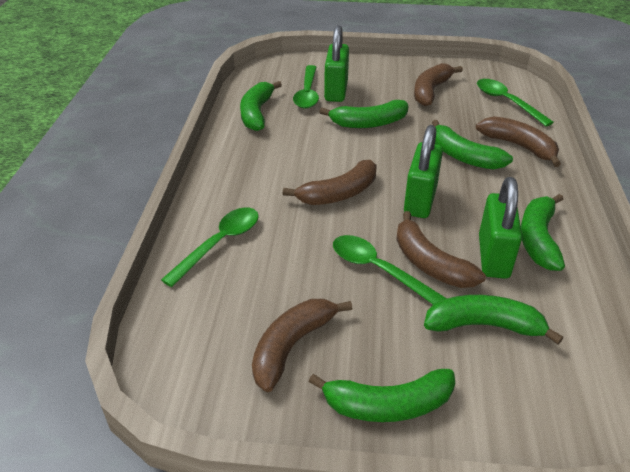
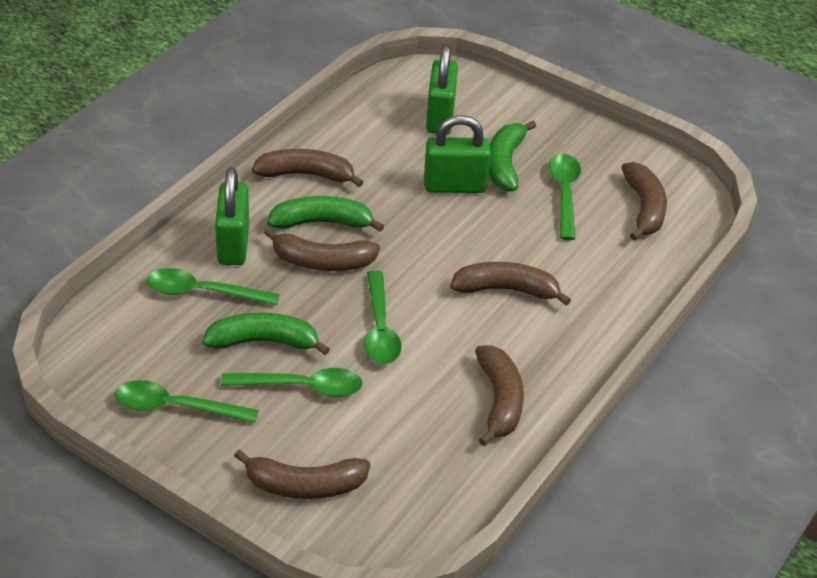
brown banana: 5 -> 6
green banana: 6 -> 3
green spoon: 4 -> 5

